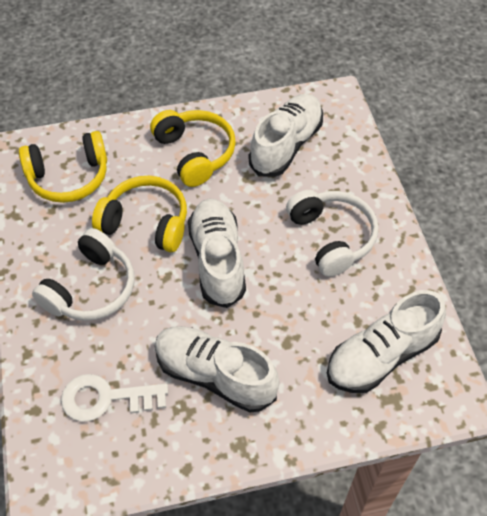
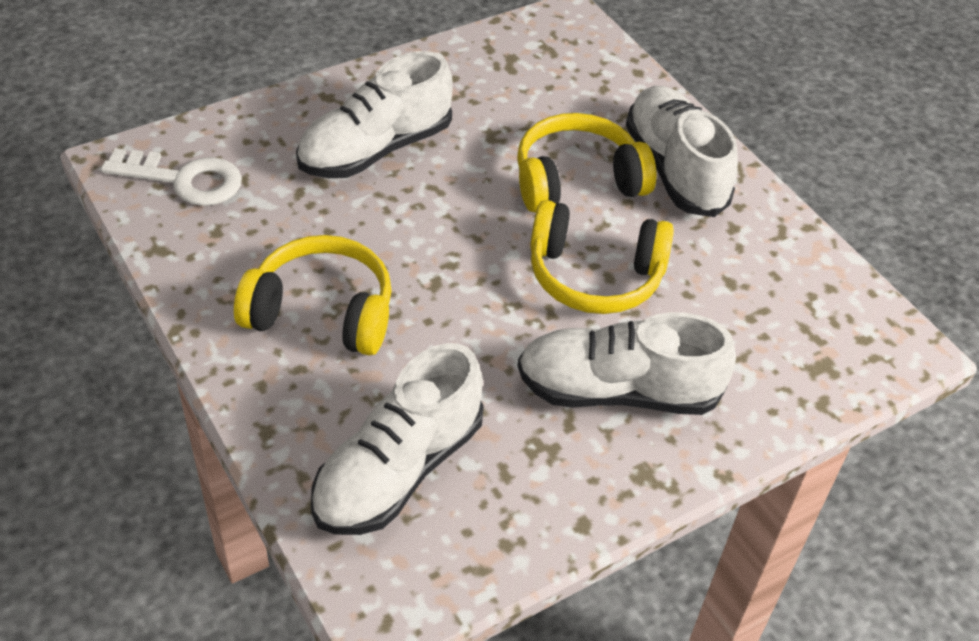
white headphones: 2 -> 0

